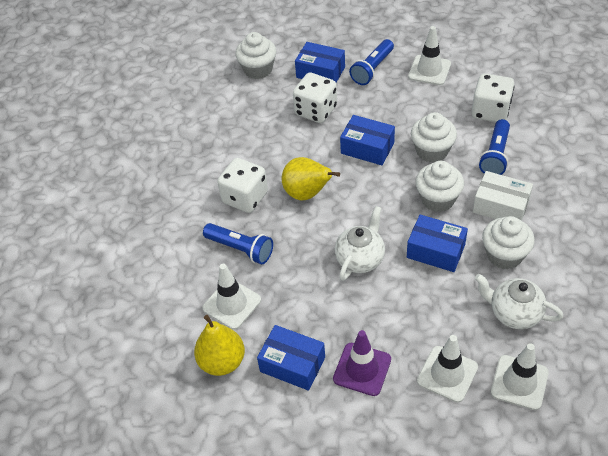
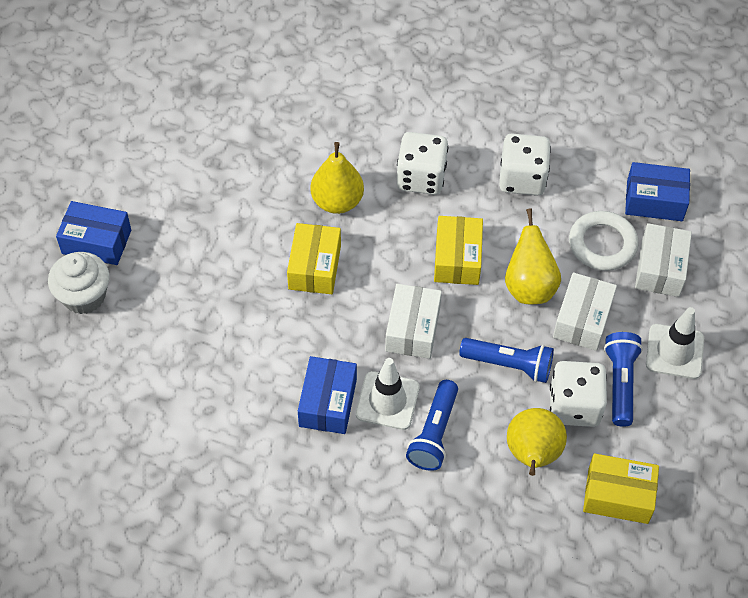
blue box: 4 -> 3
purple traffic cone: 1 -> 0
white box: 1 -> 3
white cupcake: 4 -> 1
white ring: 0 -> 1
white teapot: 2 -> 0
white traffic cone: 4 -> 2
yellow box: 0 -> 3
yellow pear: 2 -> 3

